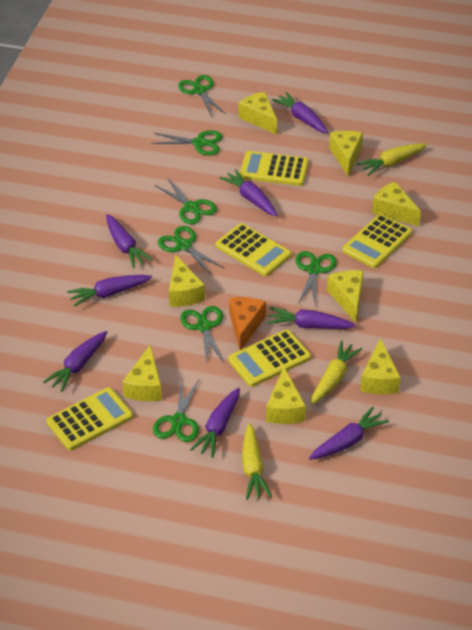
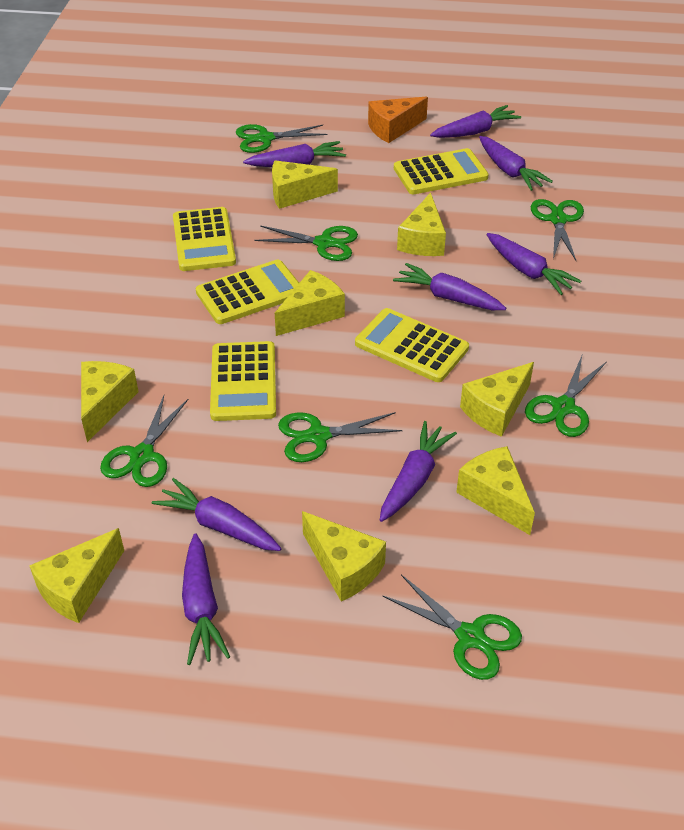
yellow carrot: 3 -> 0

